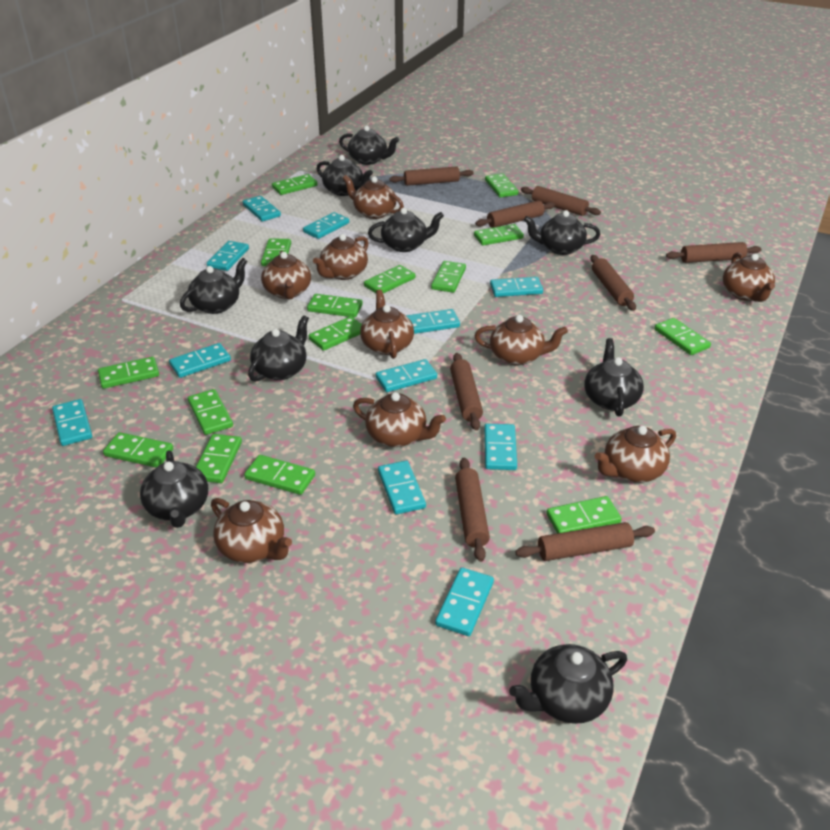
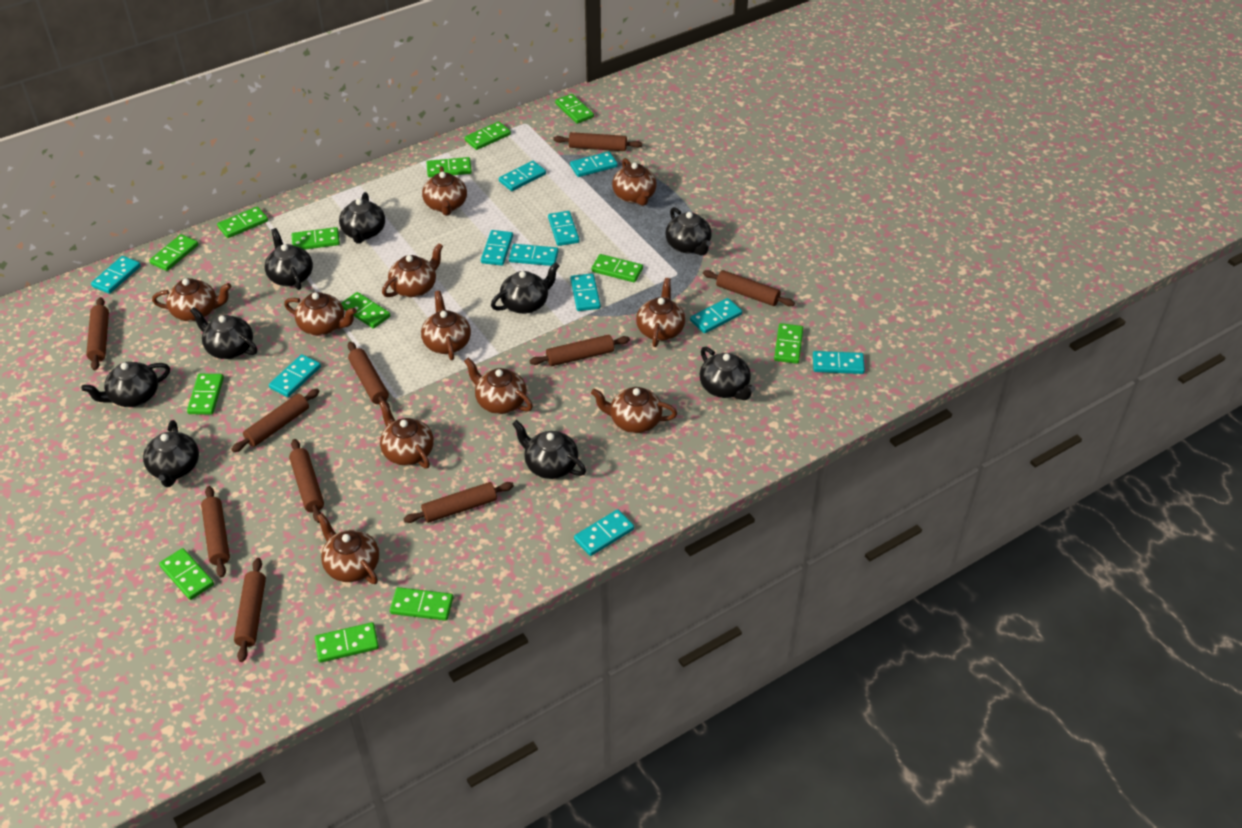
brown rolling pin: 8 -> 10
brown teapot: 9 -> 11
green domino: 15 -> 13

